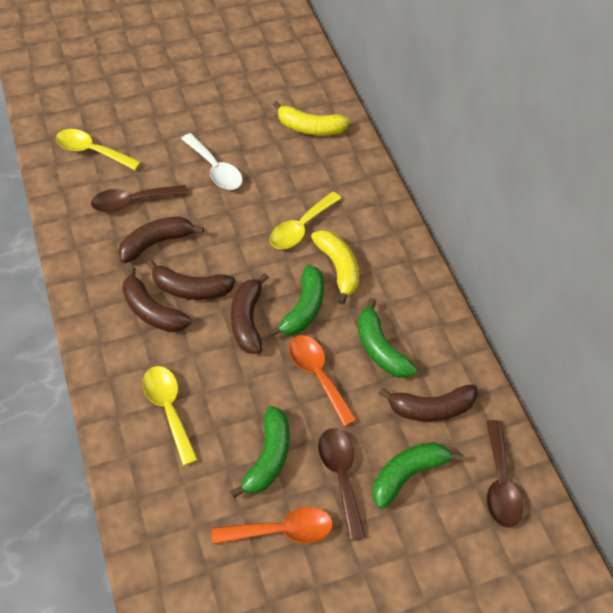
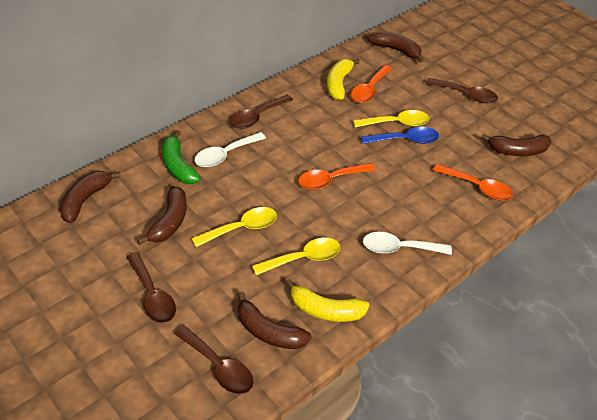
blue spoon: 0 -> 1
brown spoon: 3 -> 4
green banana: 4 -> 1
orange spoon: 2 -> 3
white spoon: 1 -> 2

